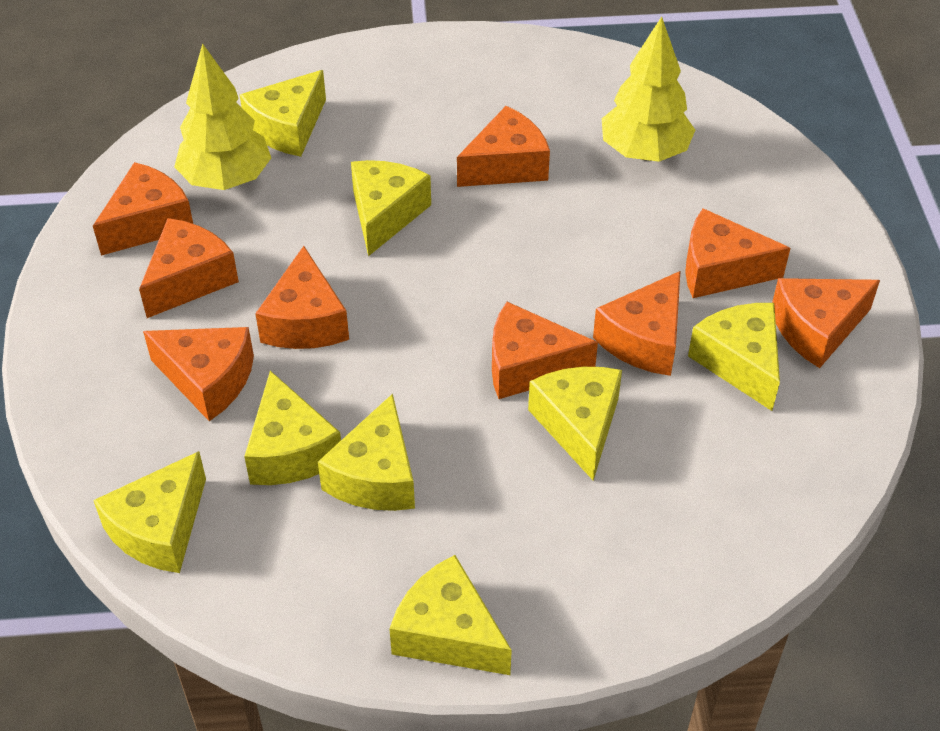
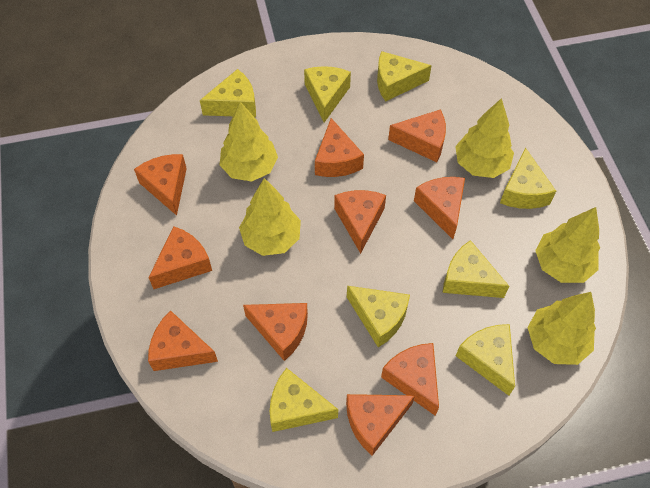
orange cheese: 9 -> 10
yellow tree: 2 -> 5

